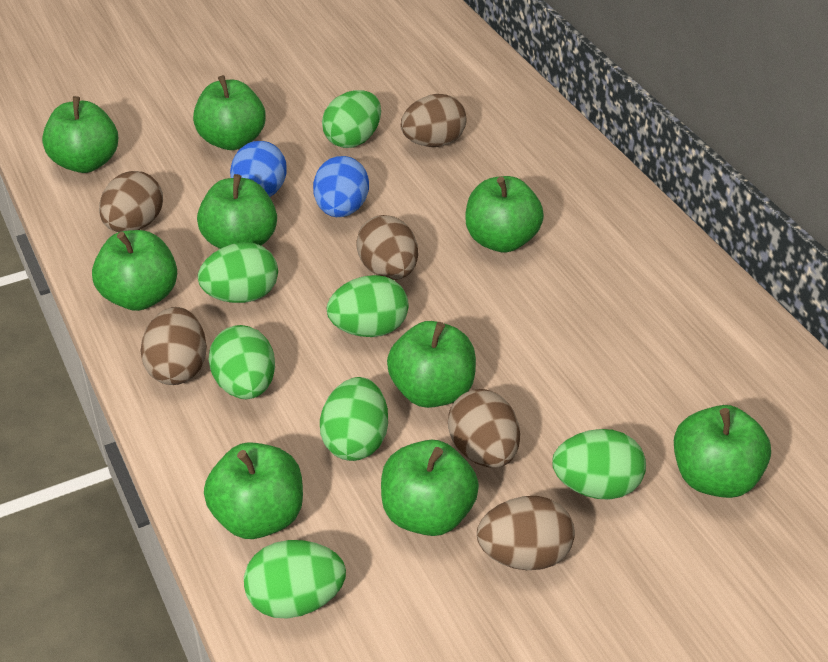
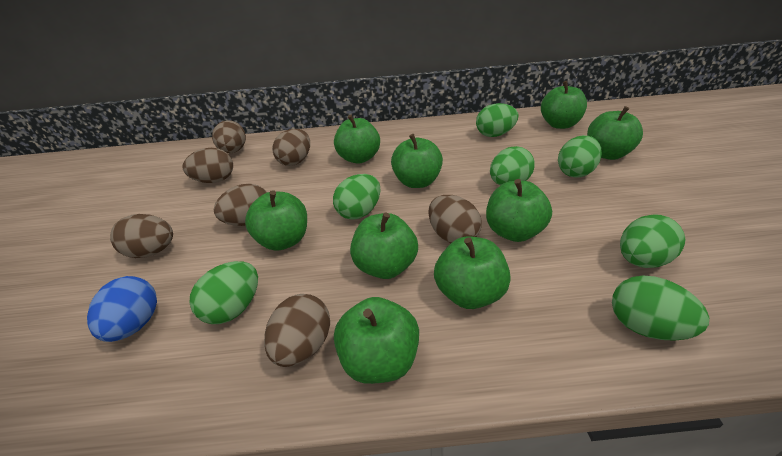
blue egg: 2 -> 1
brown egg: 6 -> 7

